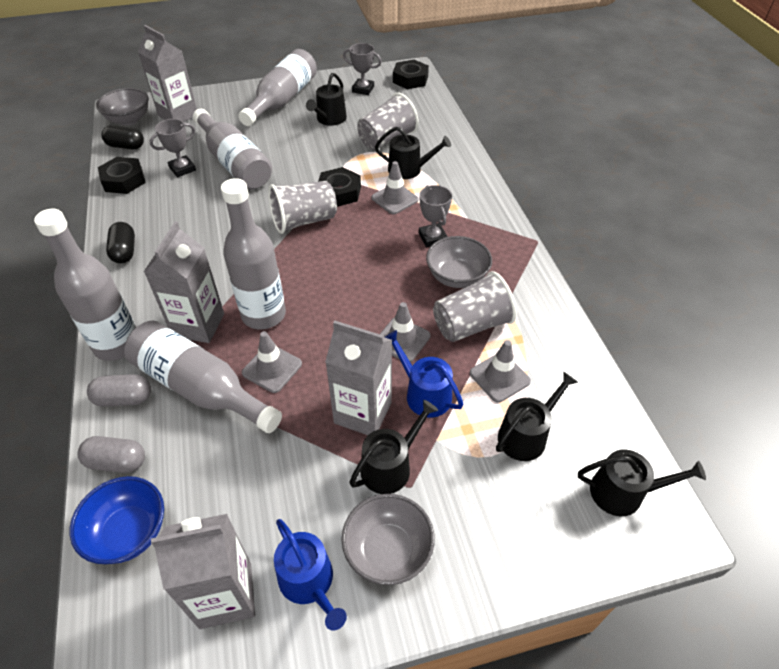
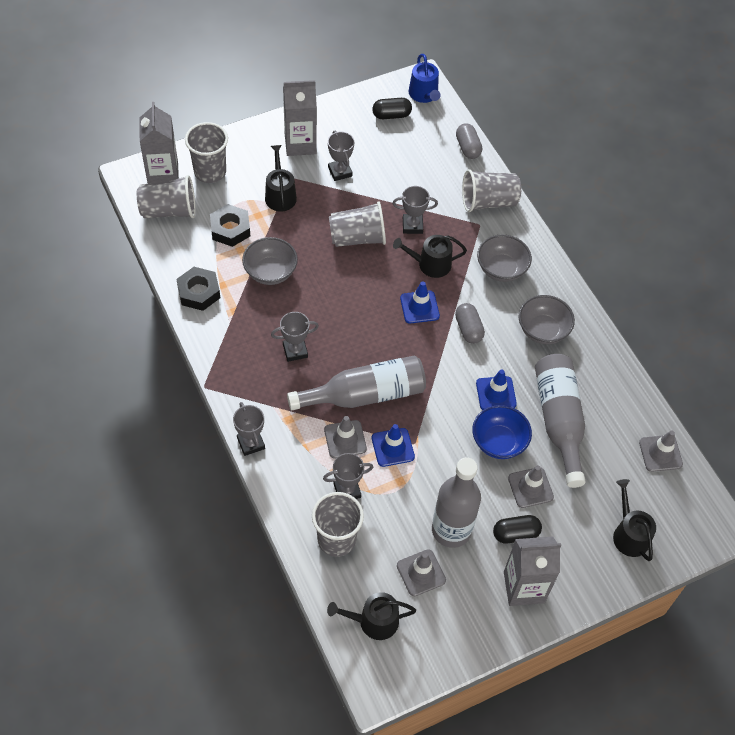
black nut: 3 -> 2
black watering can: 5 -> 4
blue traffic cone: 0 -> 3
blue watering can: 2 -> 1
grey bottle: 5 -> 3
grey carton: 4 -> 3
grey cup: 3 -> 5
grey trophy: 3 -> 5

